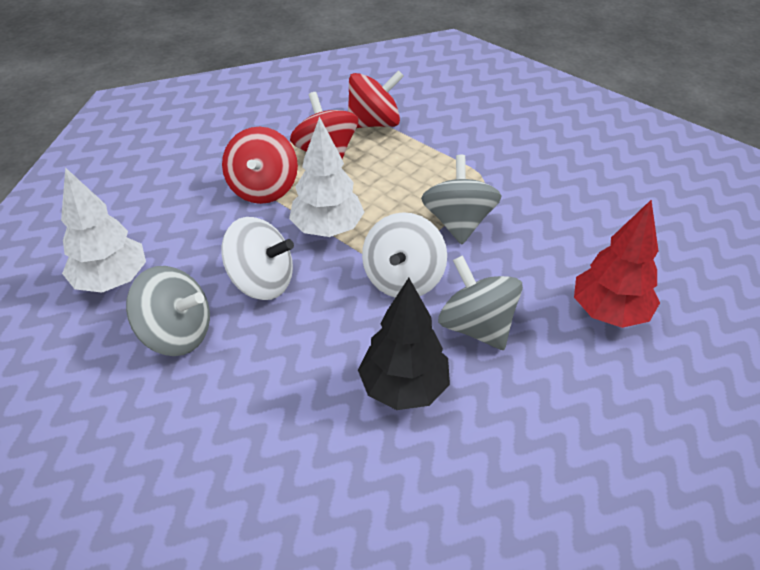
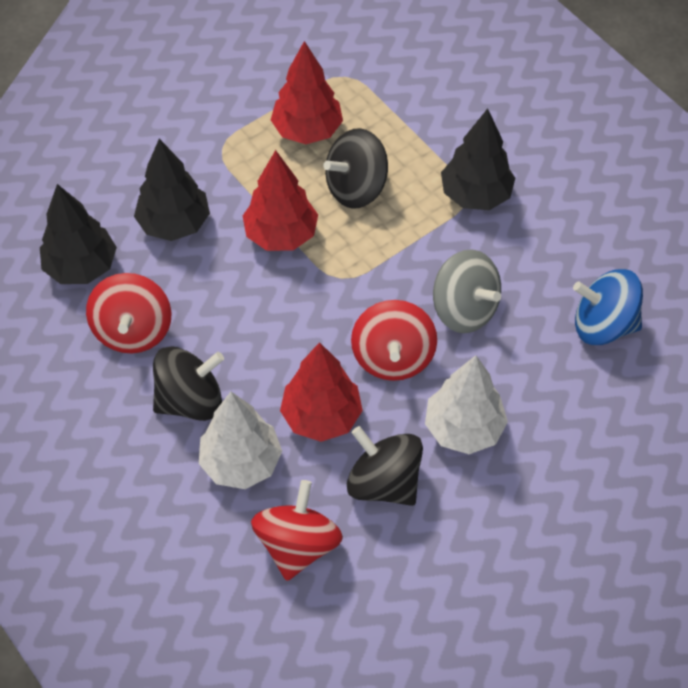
black spinning top: 0 -> 3
black tree: 1 -> 3
blue spinning top: 0 -> 1
grey spinning top: 3 -> 1
red tree: 1 -> 3
white spinning top: 2 -> 0

